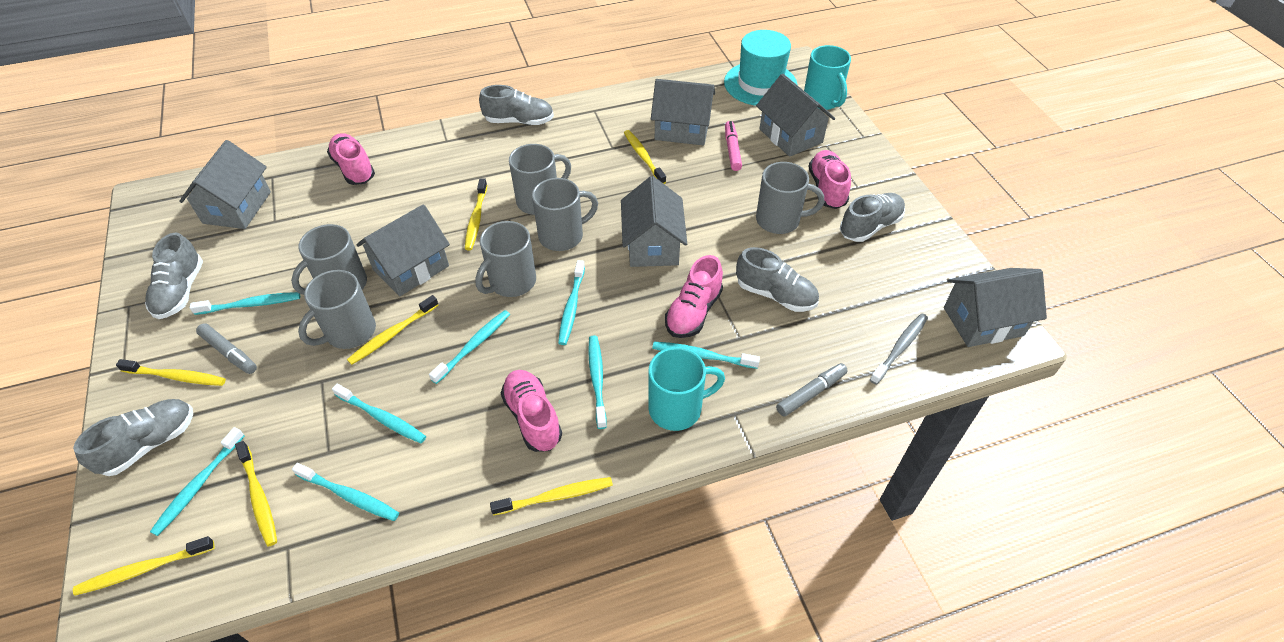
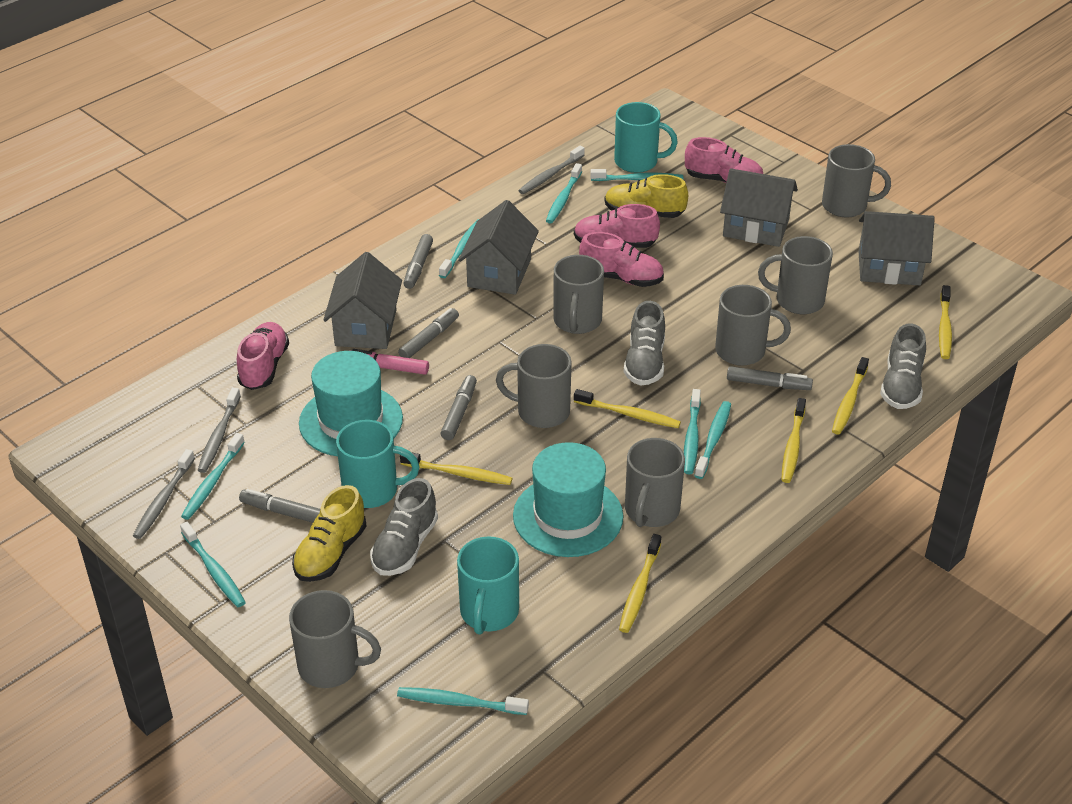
grey house: 6 -> 4
grey marker: 2 -> 5
grey mug: 6 -> 7
grey shoe: 5 -> 3
grey toothbrush: 1 -> 3
turquoise hat: 1 -> 2
turquoise mug: 2 -> 3
yellow shoe: 0 -> 2
yellow toothbrush: 7 -> 6

